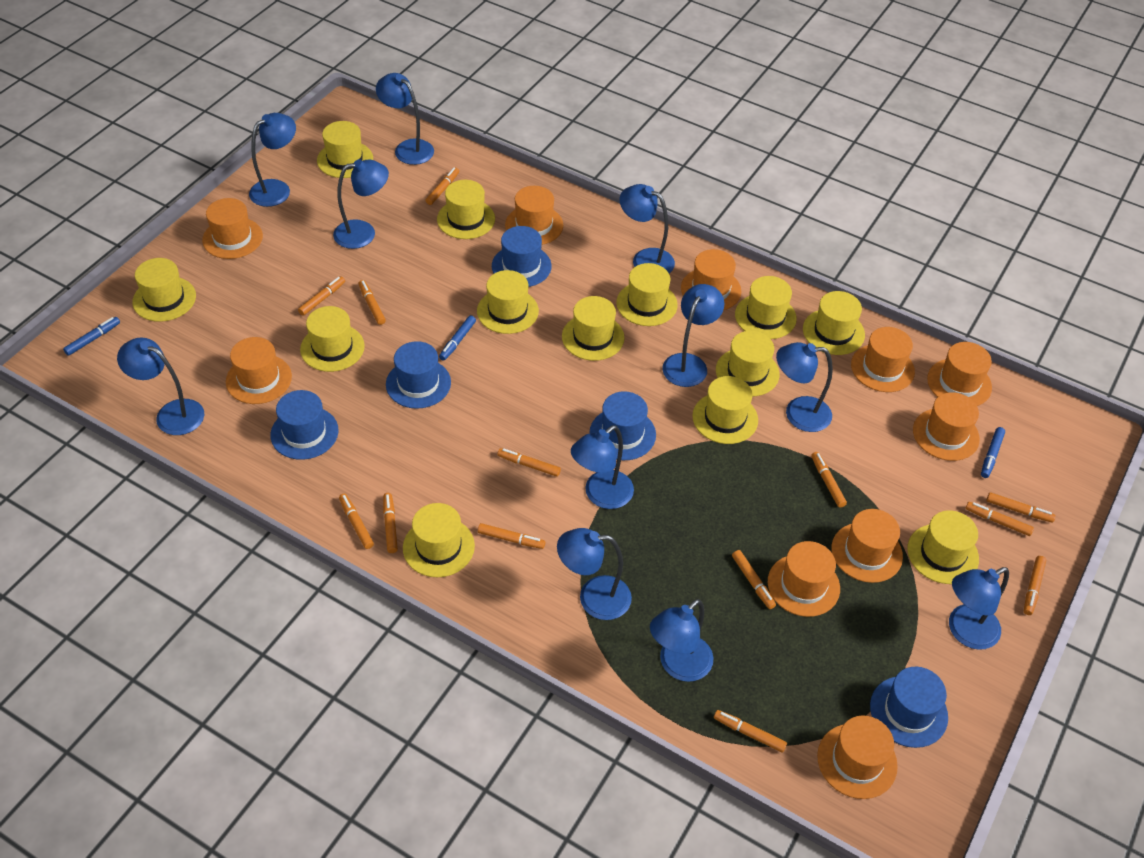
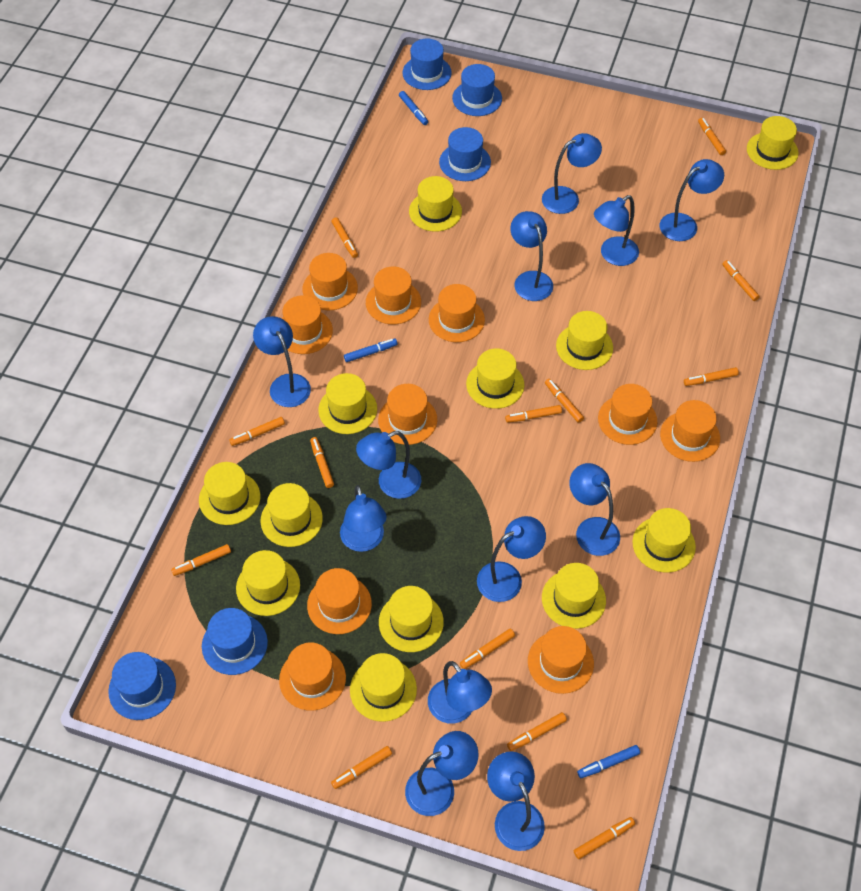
blue lamp: 11 -> 12
yellow hat: 13 -> 12

